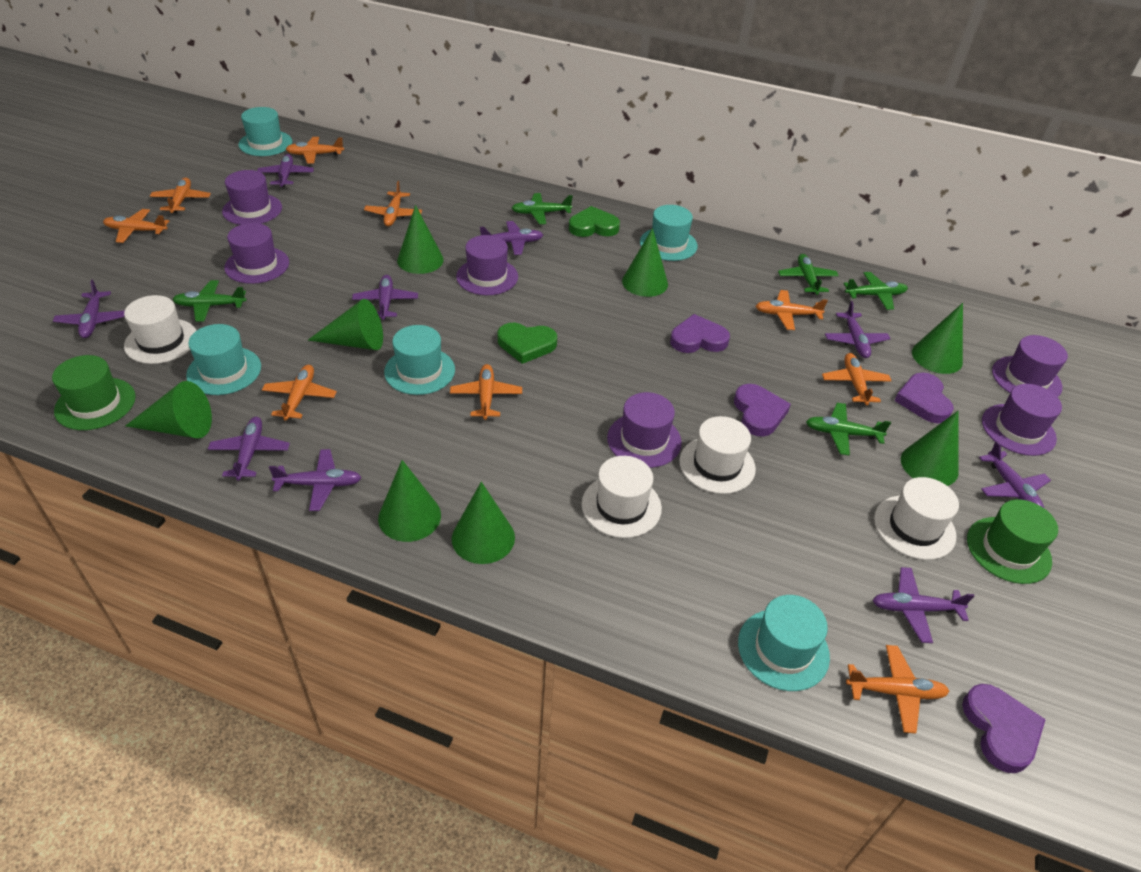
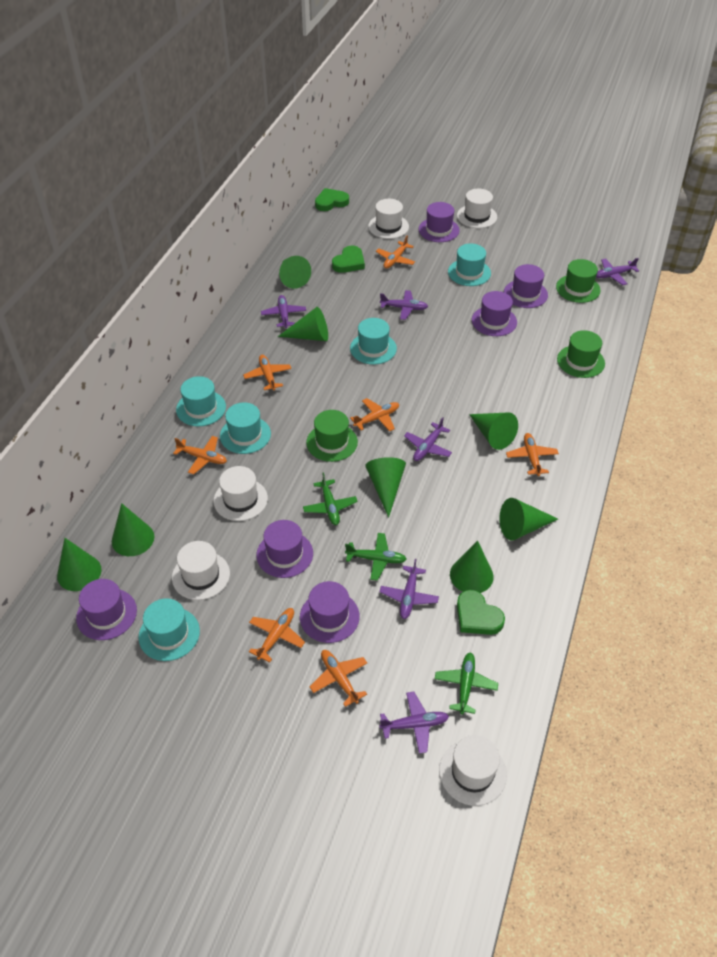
green hat: 2 -> 3
green heart: 2 -> 3
green plane: 5 -> 3
orange plane: 9 -> 7
purple heart: 4 -> 0
purple plane: 9 -> 6
white hat: 4 -> 5

